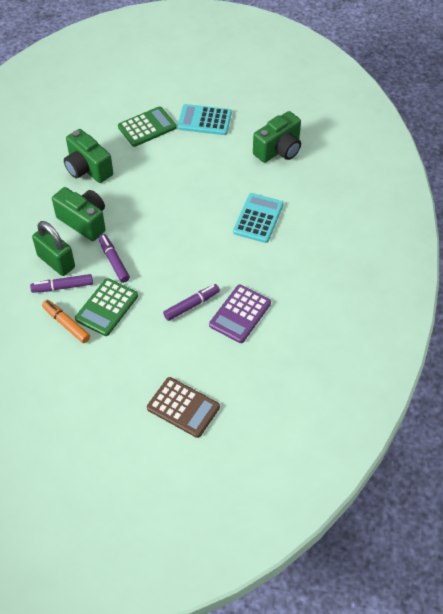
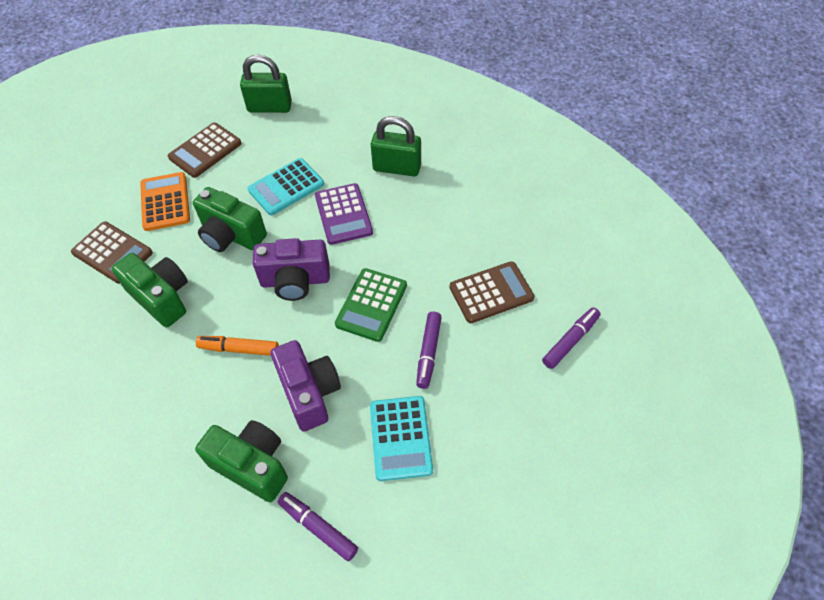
brown calculator: 1 -> 3
green calculator: 2 -> 1
green padlock: 1 -> 2
orange calculator: 0 -> 1
purple camera: 0 -> 2

